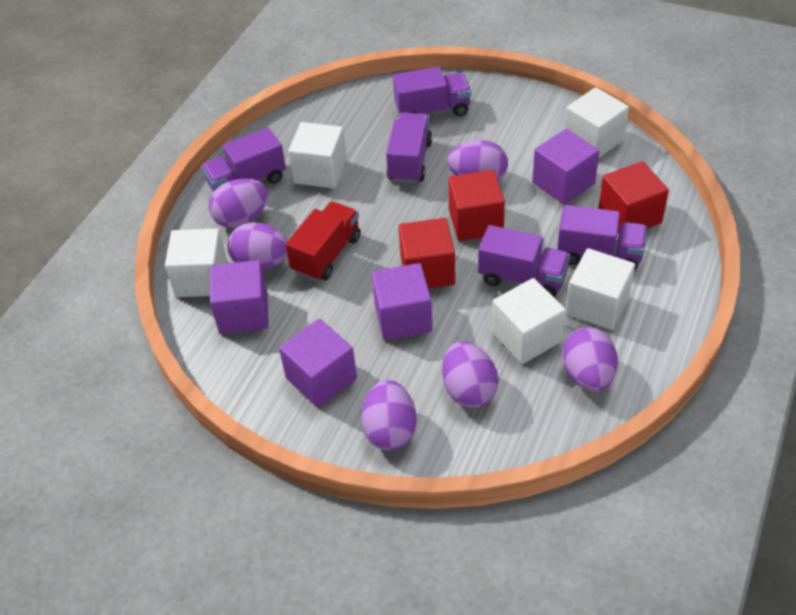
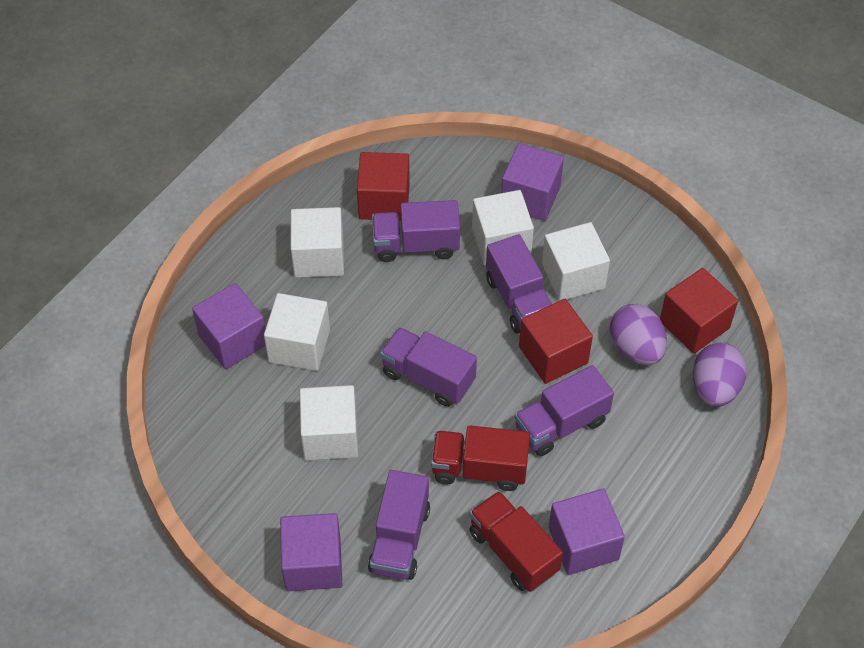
purple egg: 6 -> 2
red truck: 1 -> 2

